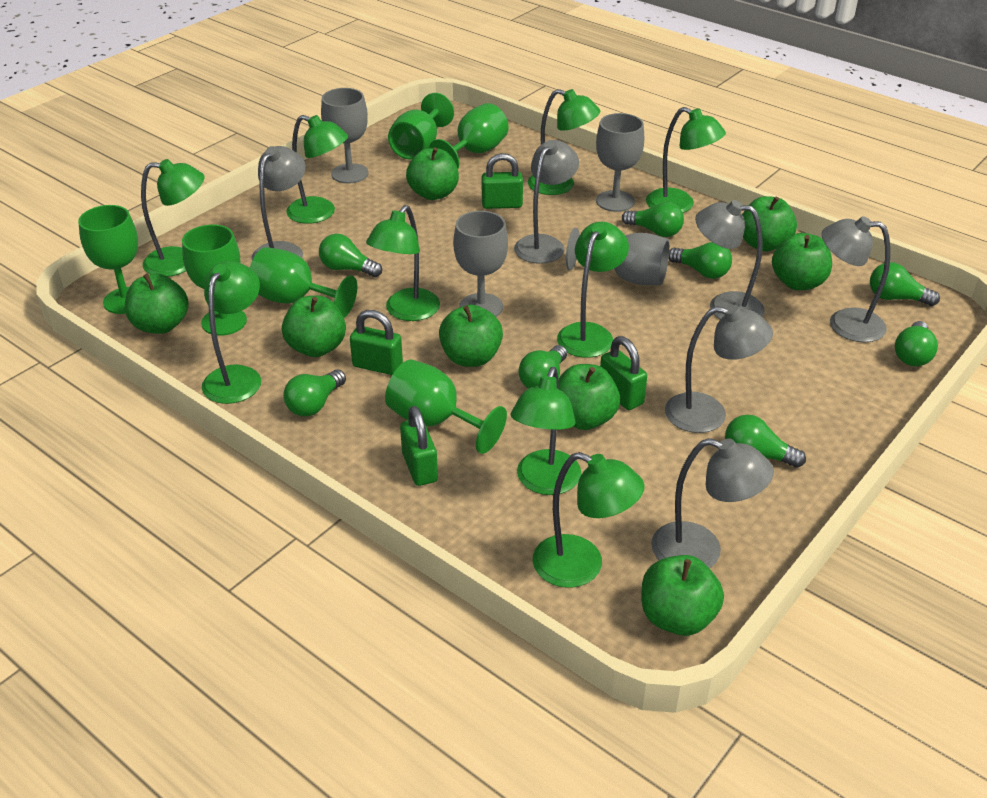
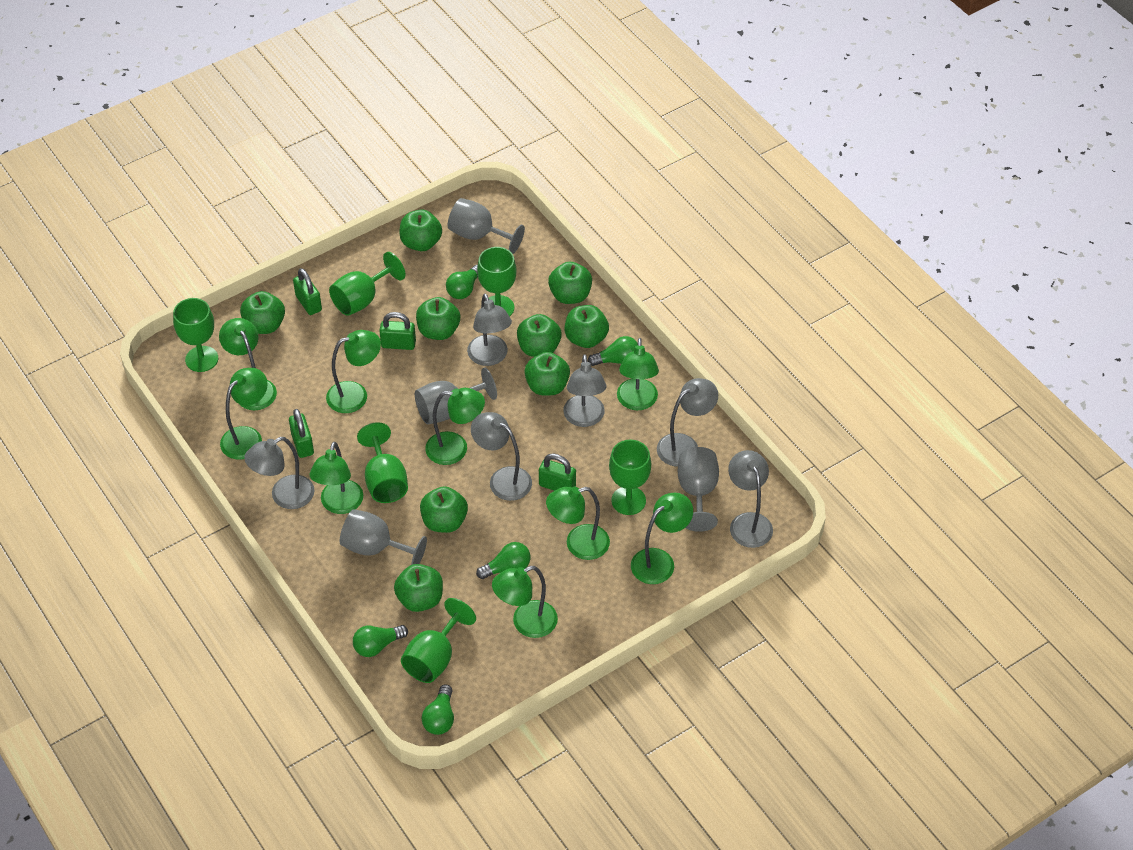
green apple: 8 -> 9
green light bulb: 8 -> 5

